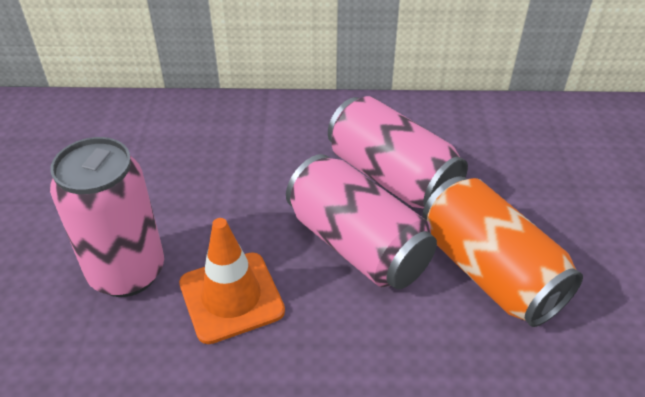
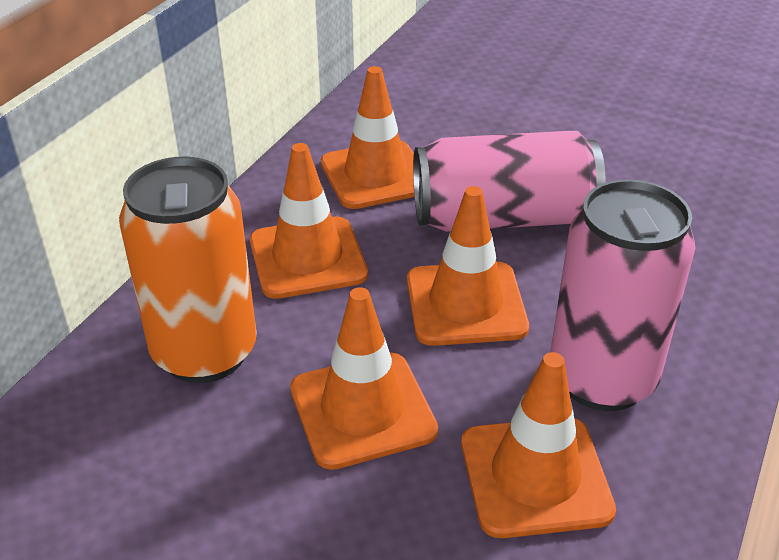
orange traffic cone: 1 -> 5
pink can: 3 -> 2

